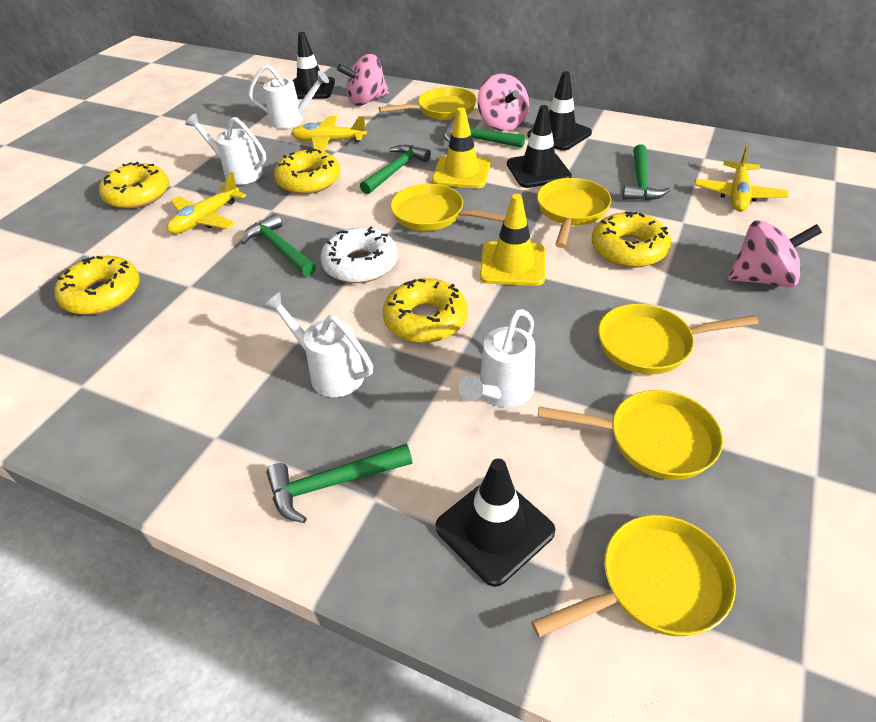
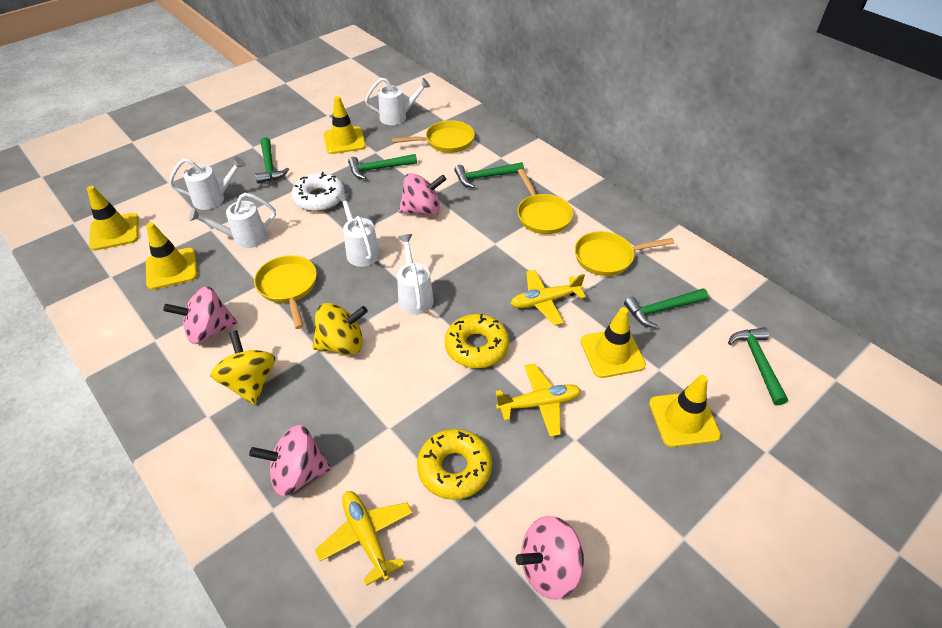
black traffic cone: 4 -> 0
pink spinning top: 3 -> 4
white watering can: 4 -> 5
yellow donut: 5 -> 2
yellow pan: 6 -> 4
yellow spinning top: 0 -> 2
yellow traffic cone: 2 -> 5

